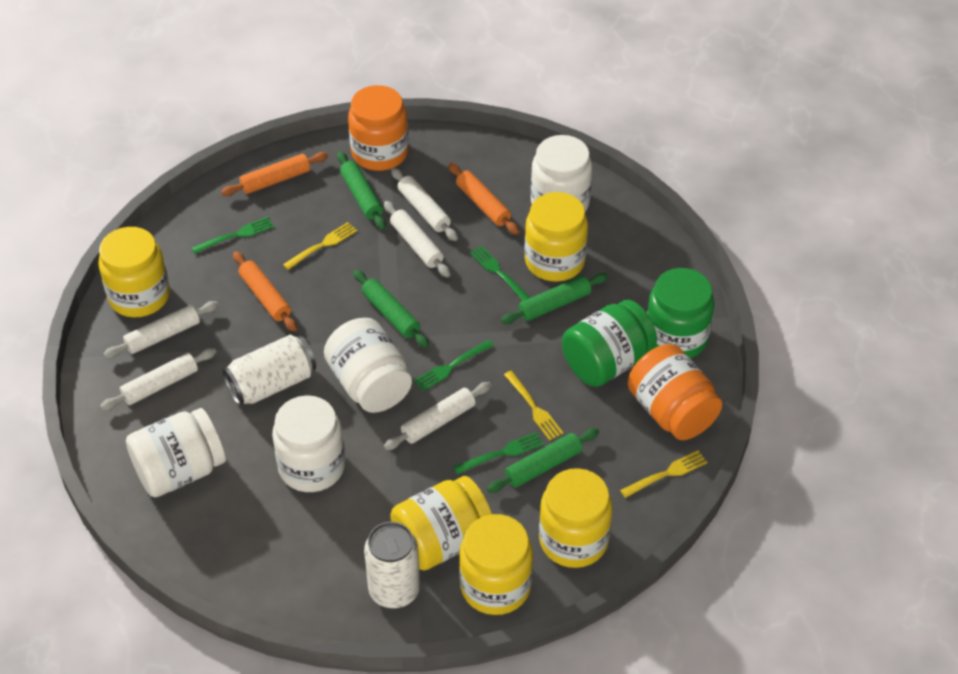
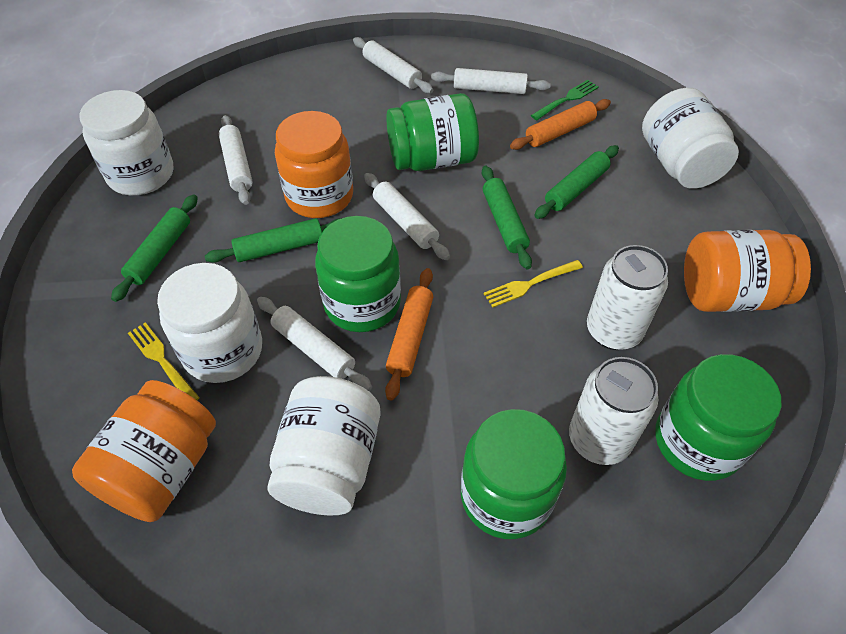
green fork: 4 -> 1
green jar: 2 -> 4
orange jar: 2 -> 3
orange rolling pin: 3 -> 2
yellow fork: 3 -> 2
yellow jar: 5 -> 0

